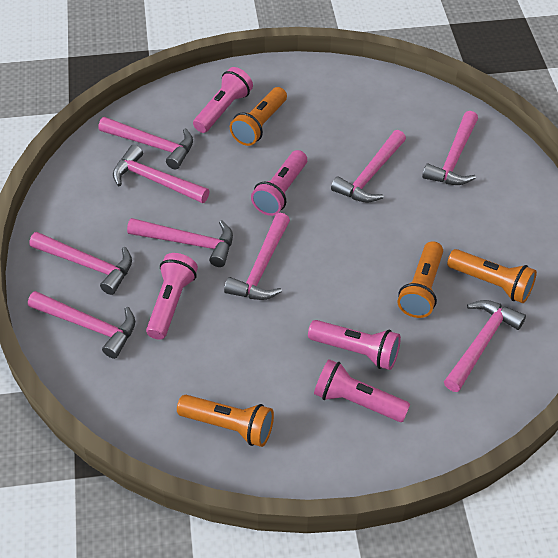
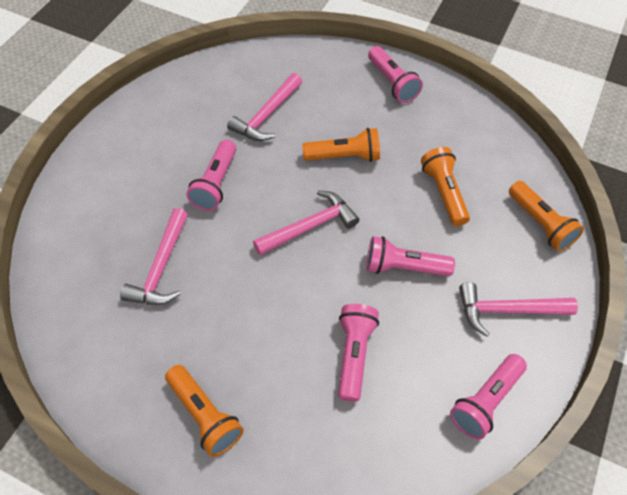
pink hammer: 9 -> 4

